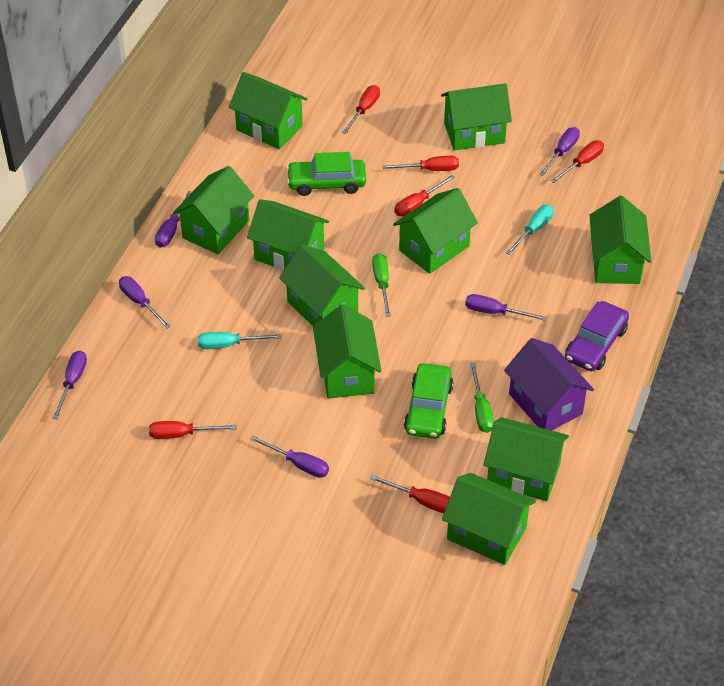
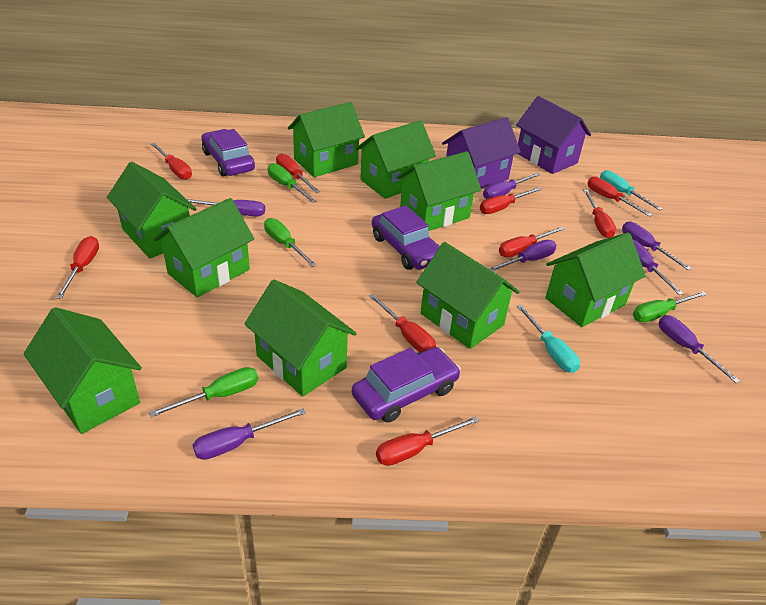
green car: 2 -> 0
green house: 10 -> 9
green screwdriver: 2 -> 4
purple car: 1 -> 3
purple house: 1 -> 2
purple screwdriver: 6 -> 7
red screwdriver: 6 -> 9

